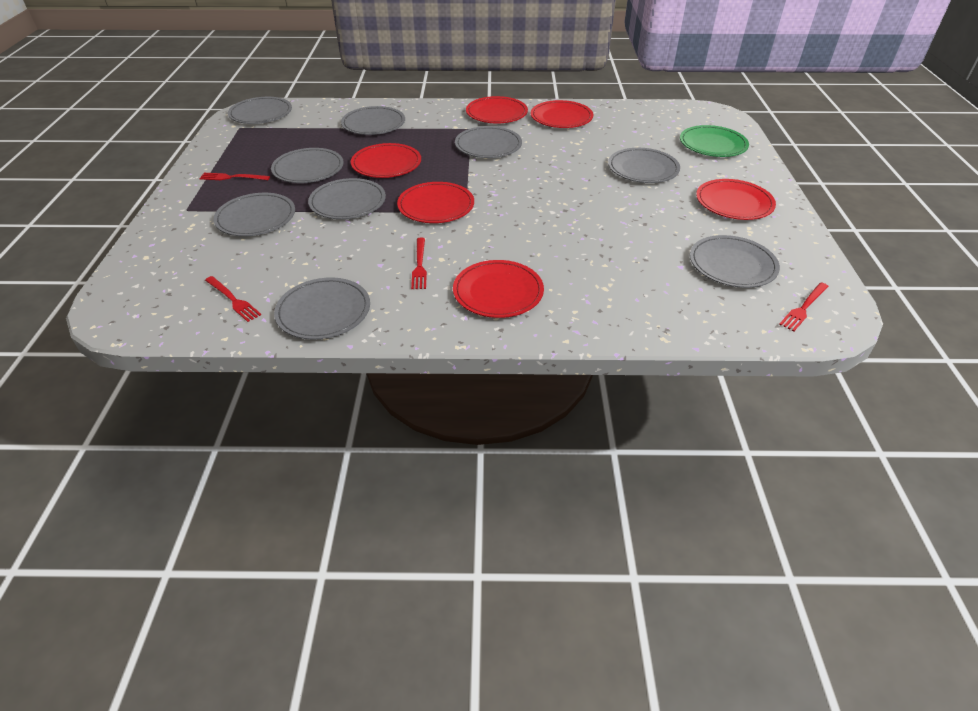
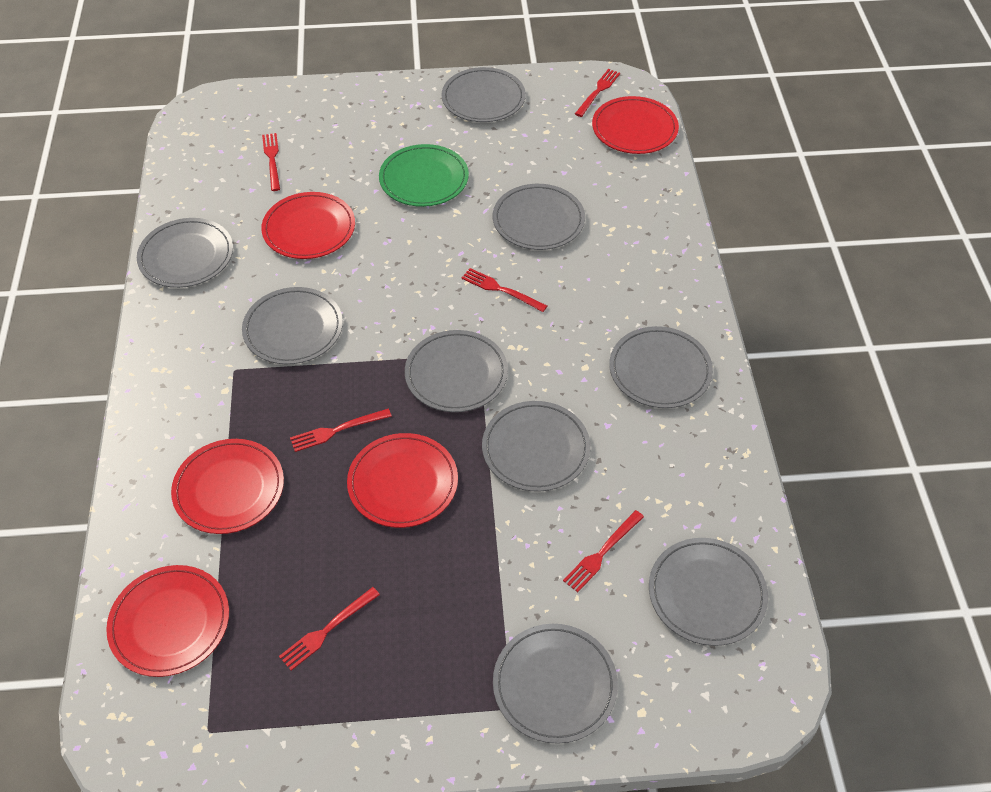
red fork: 4 -> 6
red plate: 6 -> 5

